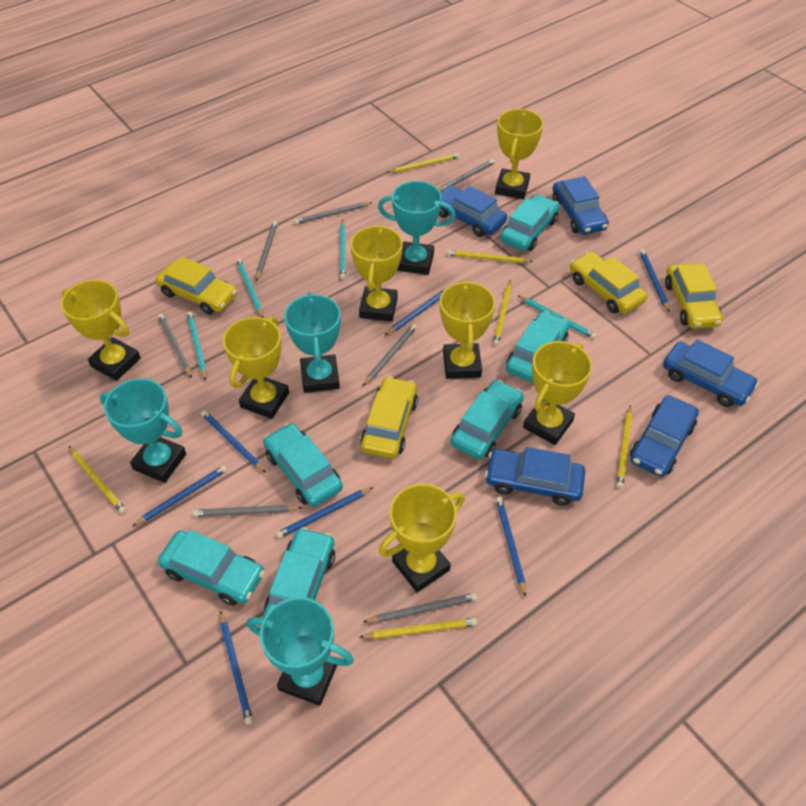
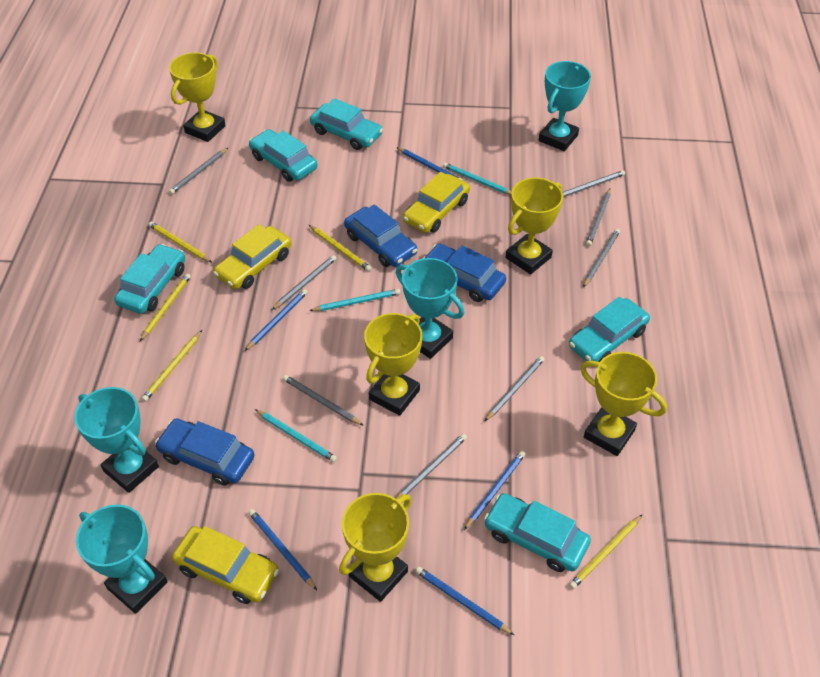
blue car: 5 -> 3
blue pencil: 7 -> 5
grey pencil: 7 -> 8
turquoise car: 6 -> 5
turquoise pencil: 4 -> 3
yellow car: 4 -> 3
yellow pencil: 6 -> 5
yellow trophy: 7 -> 5

